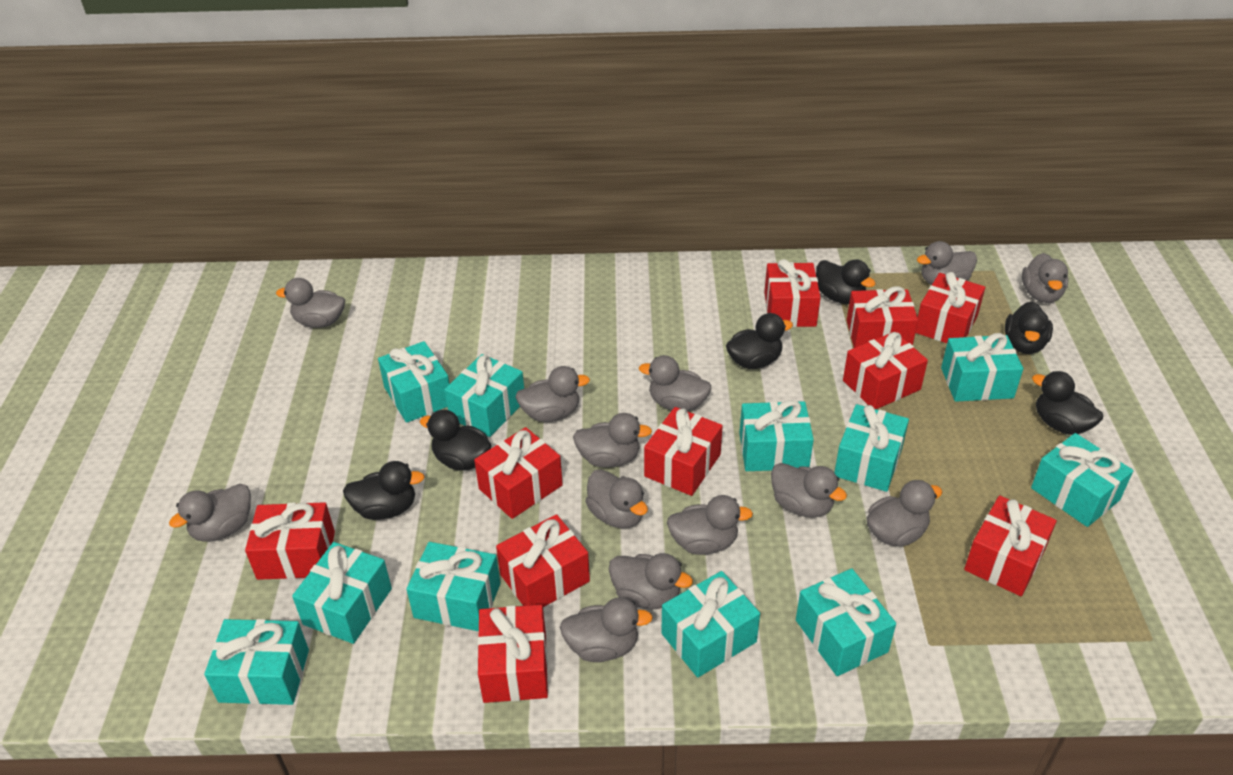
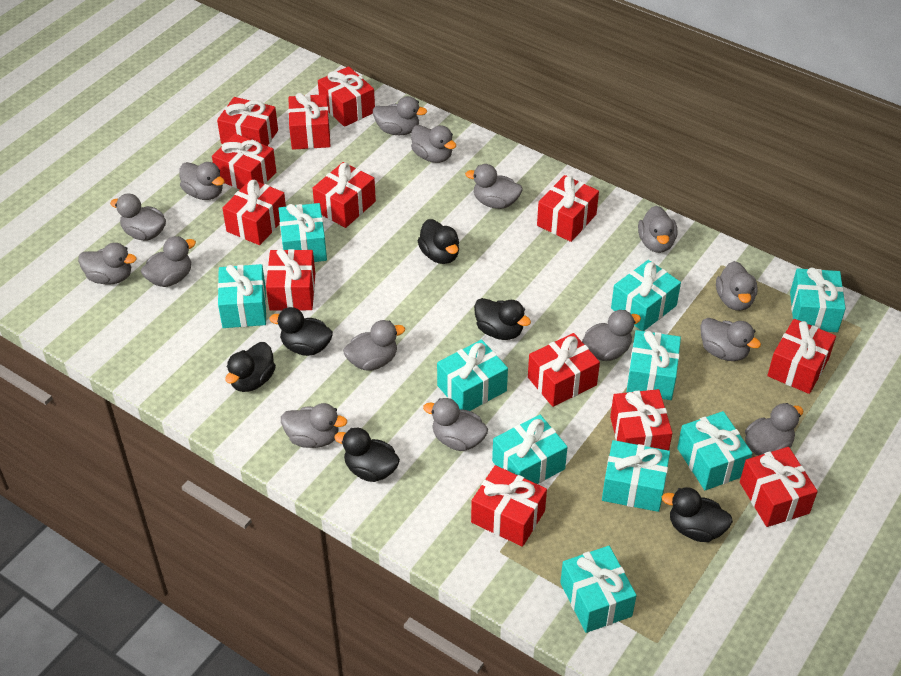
grey duck: 13 -> 15
red gift: 10 -> 13
turquoise gift: 11 -> 10

